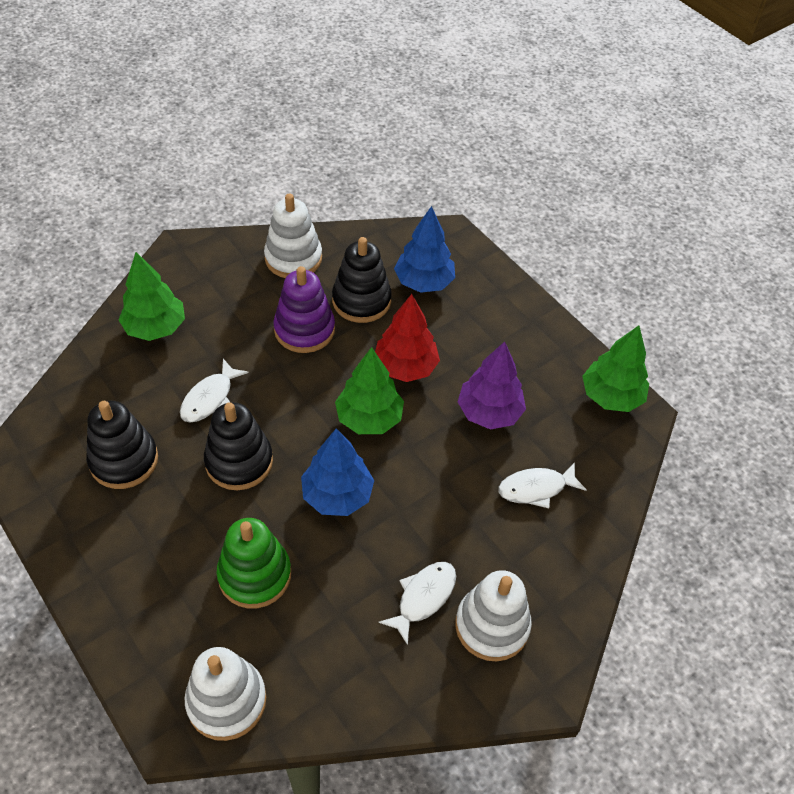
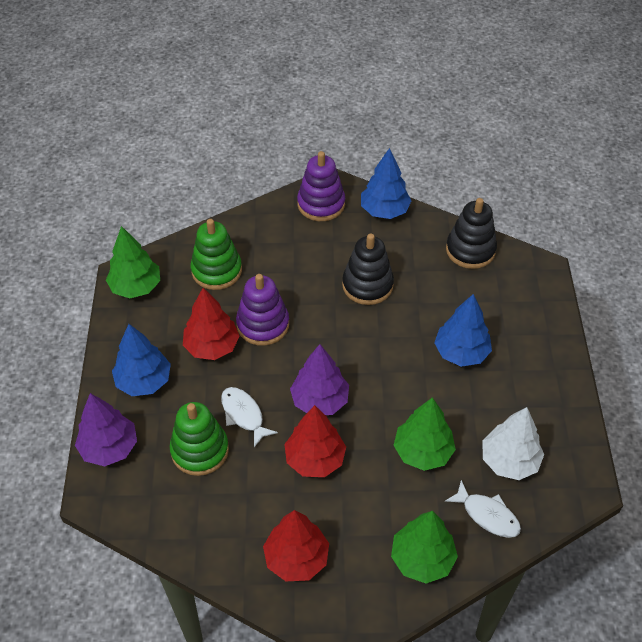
black stacking toy: 3 -> 2
blue tree: 2 -> 3
green stacking toy: 1 -> 2
purple stacking toy: 1 -> 2
purple tree: 1 -> 2
red tree: 1 -> 3
white fish: 3 -> 2
white stacking toy: 3 -> 0
white tree: 0 -> 1

